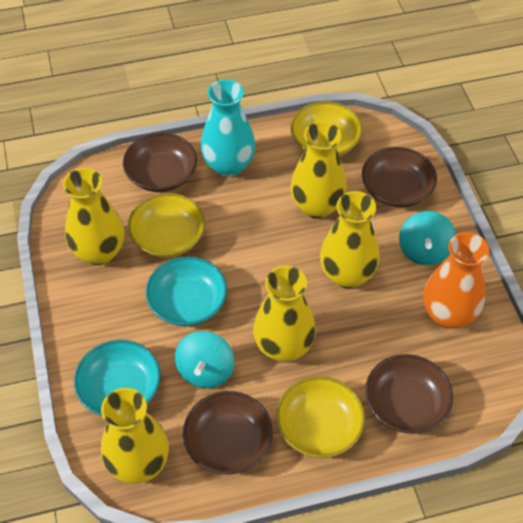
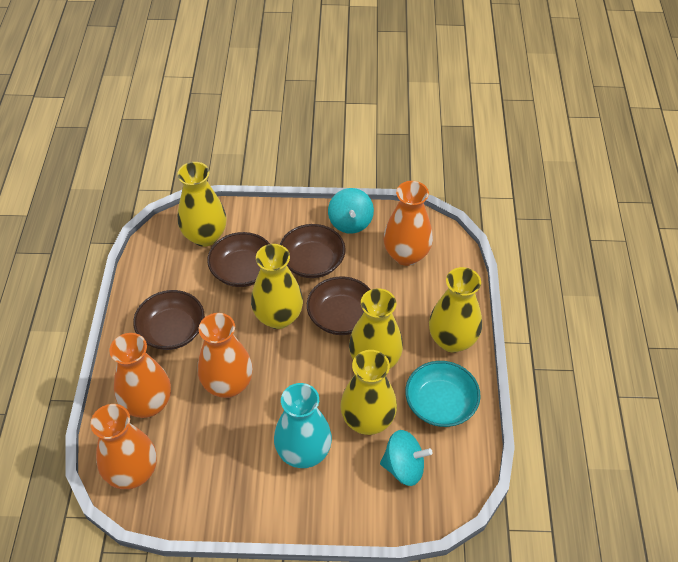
orange vase: 1 -> 4
turquoise bowl: 2 -> 1
yellow bowl: 3 -> 0

